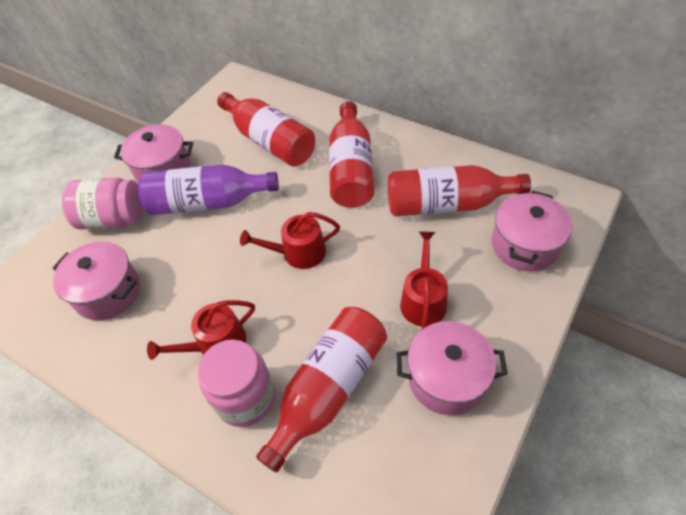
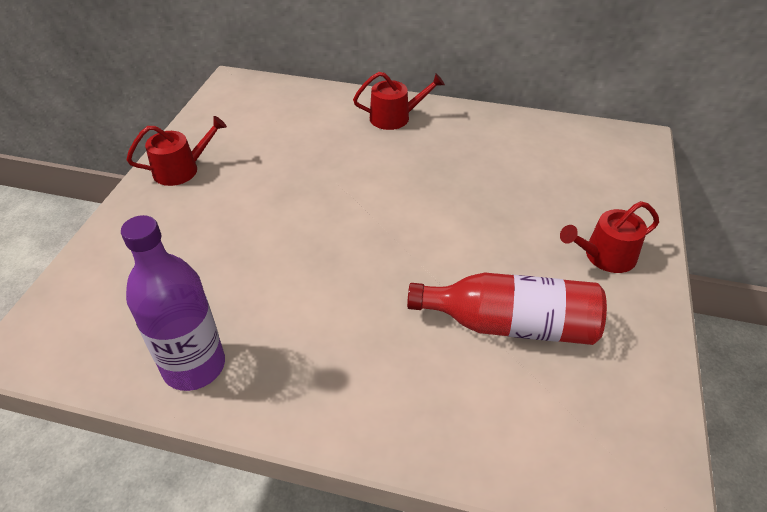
pink jar: 2 -> 0
pink pot: 4 -> 0
red bottle: 4 -> 1

